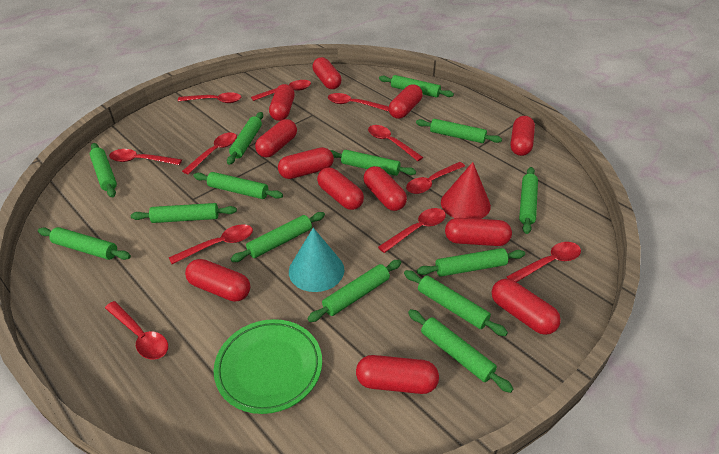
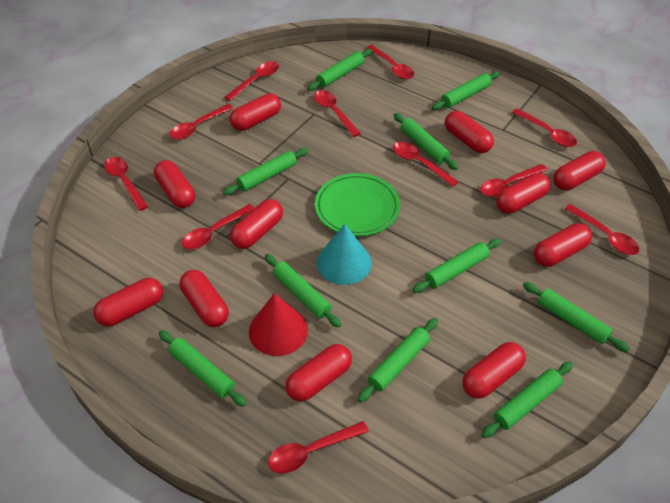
green rolling pin: 14 -> 10
red capsule: 12 -> 11

